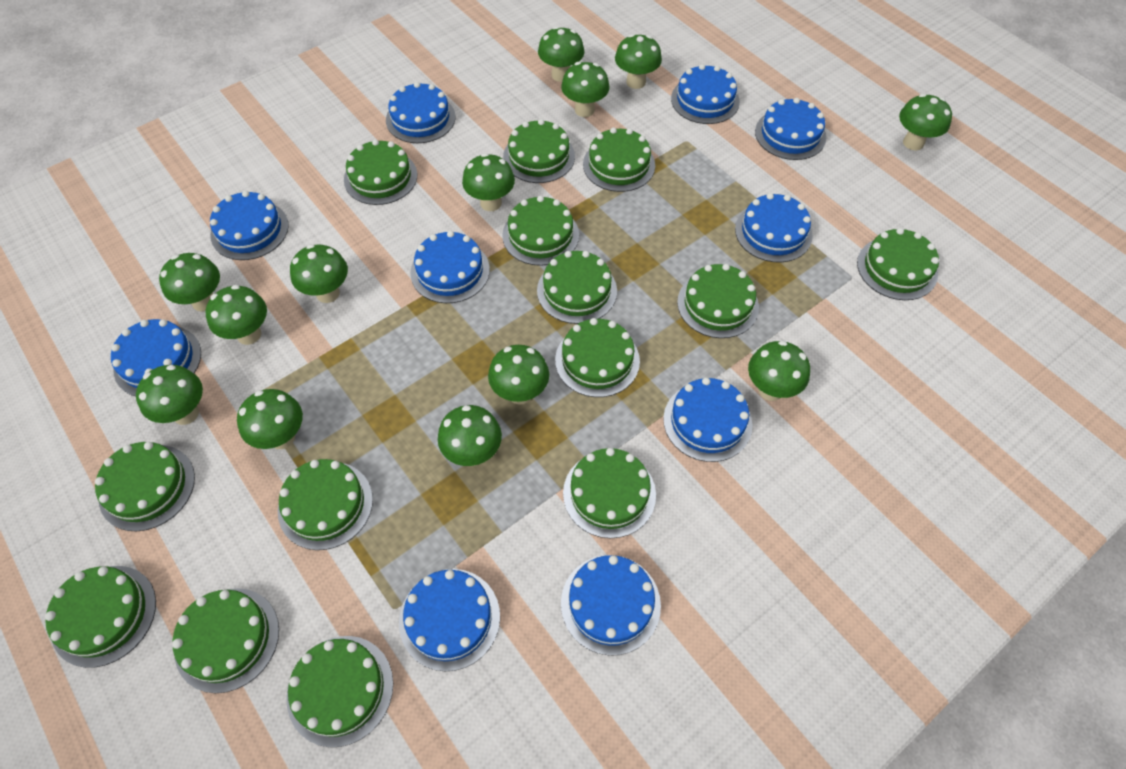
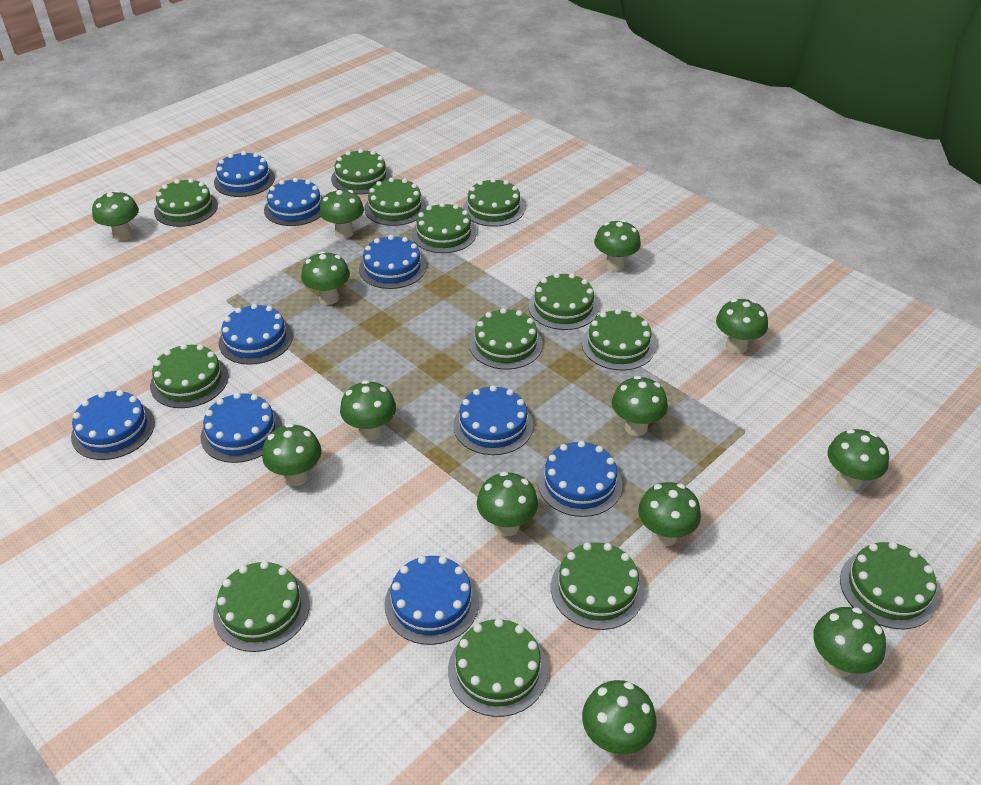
blue cake: 10 -> 9
green cake: 14 -> 13

